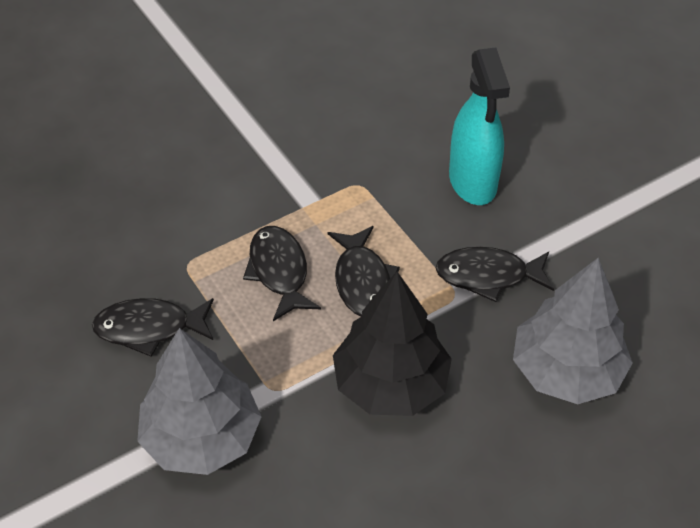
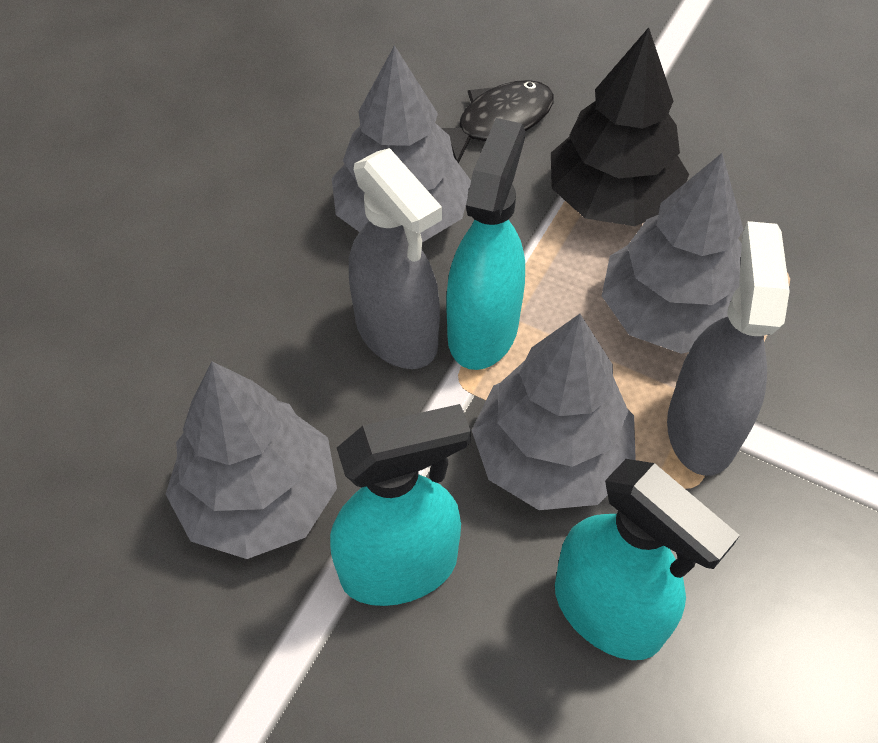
black fish: 4 -> 1
grey spray bottle: 0 -> 2
grey tree: 2 -> 4
turquoise spray bottle: 1 -> 3

